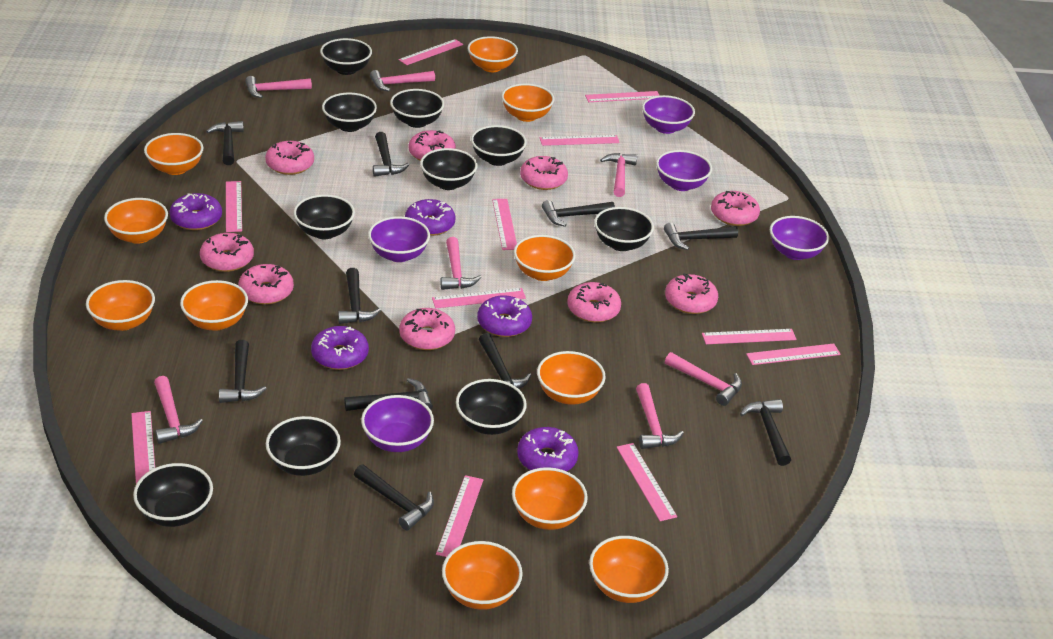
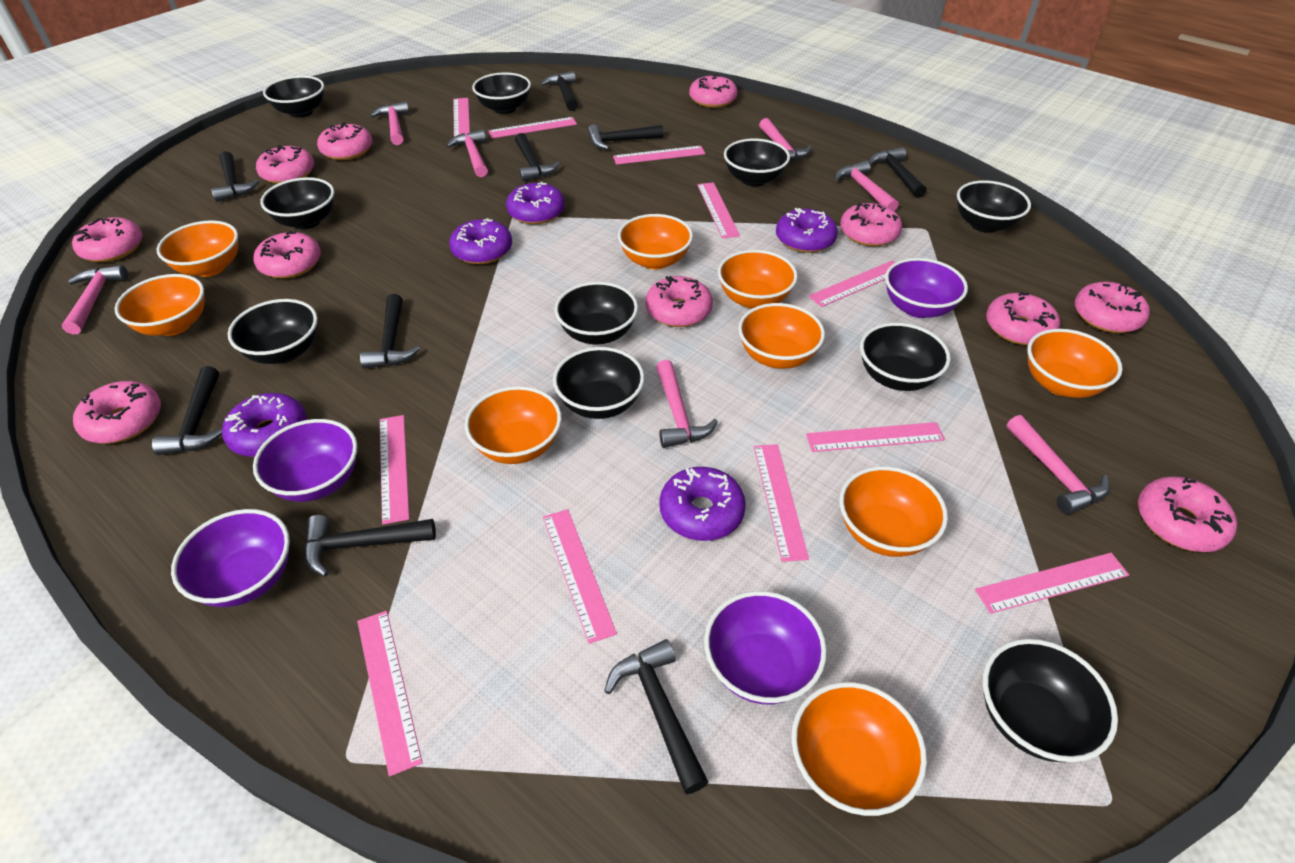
black hammer: 10 -> 9
orange bowl: 11 -> 9
pink donut: 9 -> 11
purple bowl: 5 -> 4

